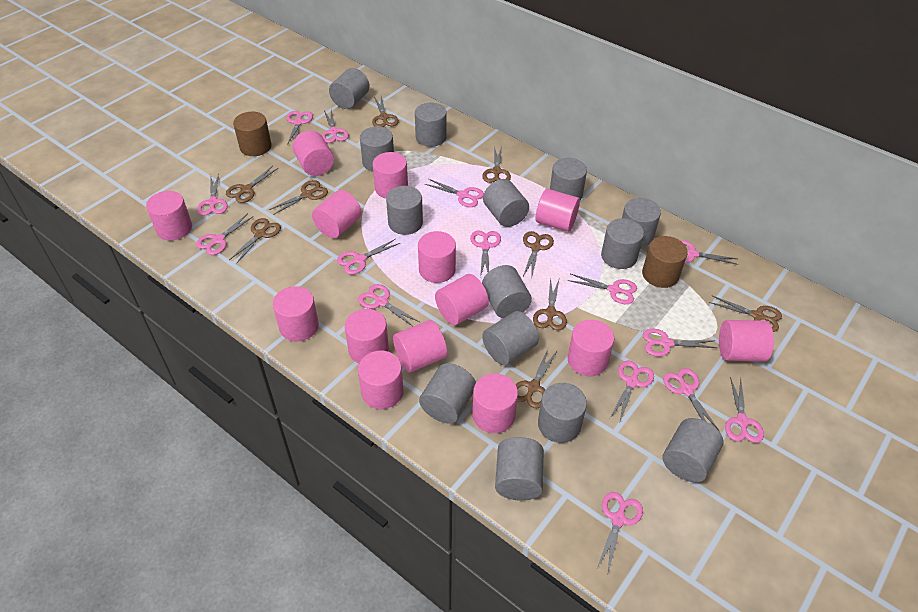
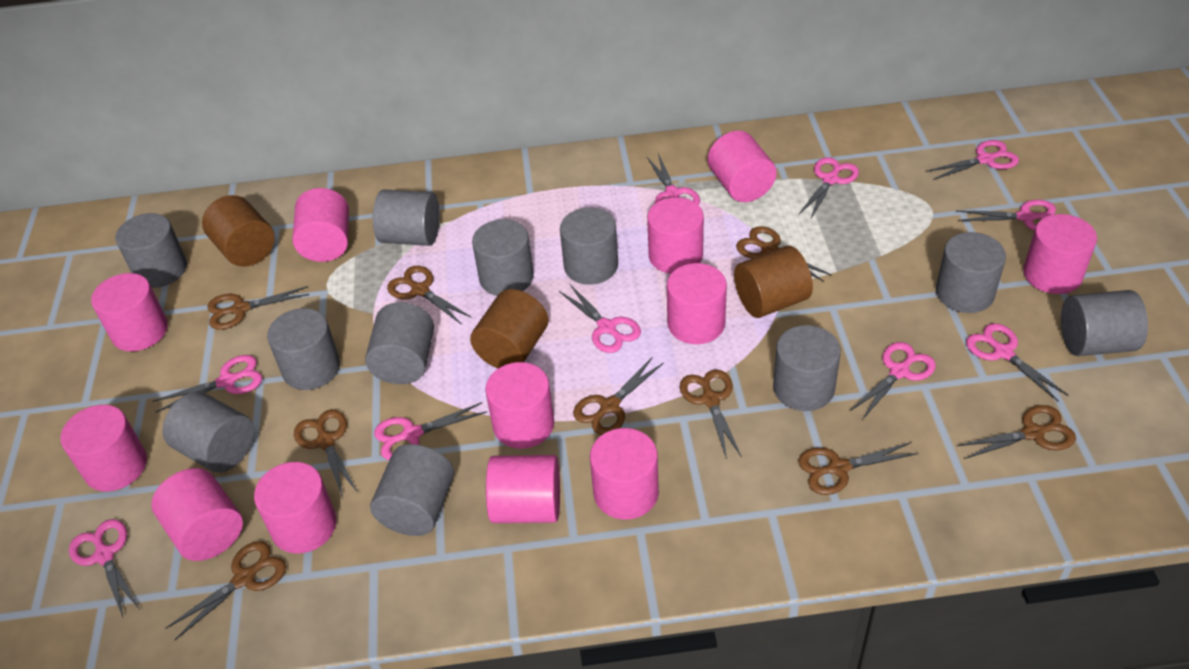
brown cylinder: 2 -> 3
grey cylinder: 14 -> 11
pink cylinder: 14 -> 12
pink scissors: 15 -> 10

